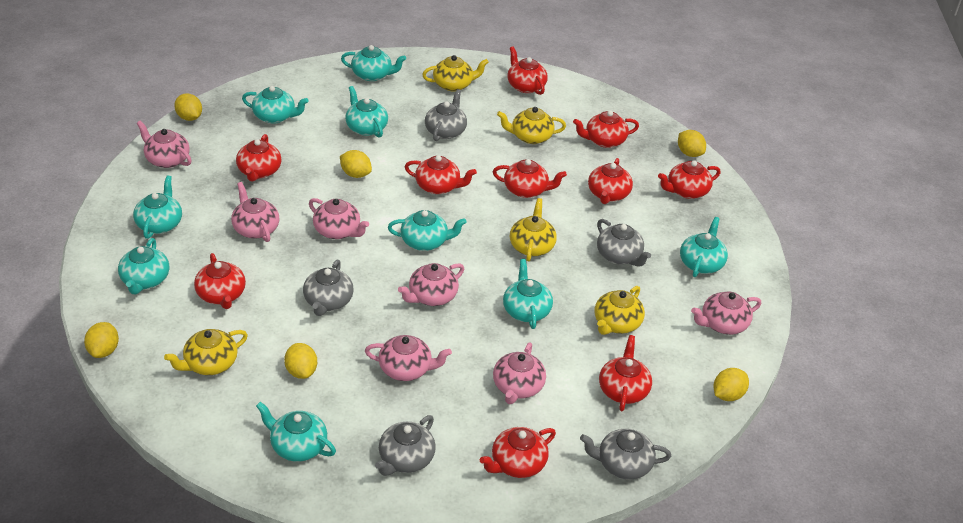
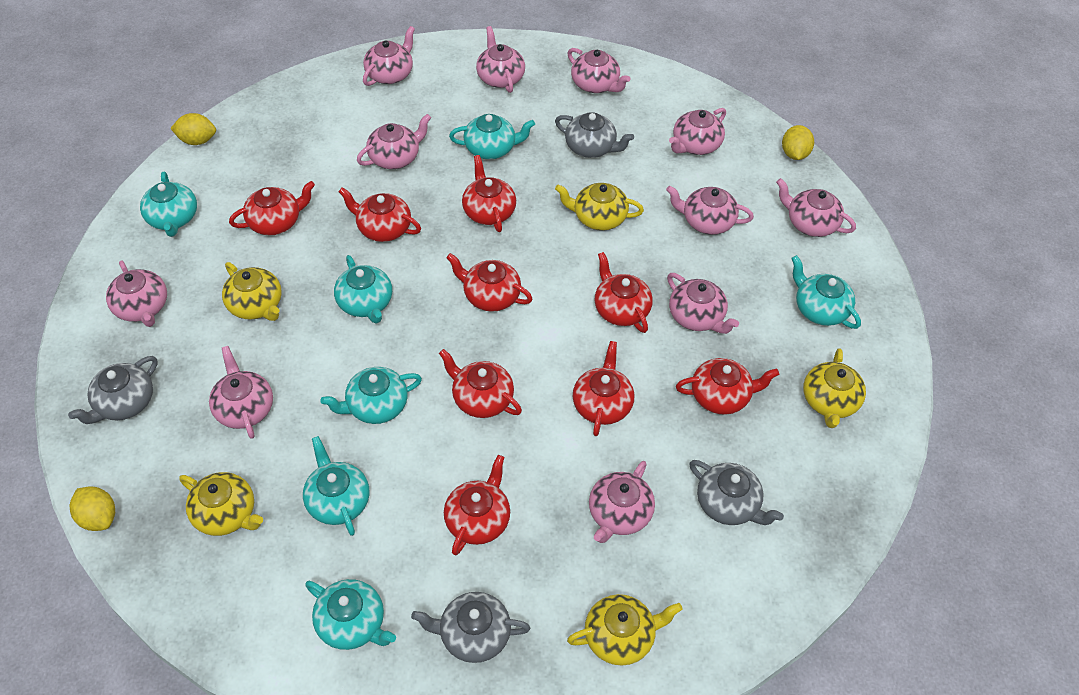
grey teapot: 5 -> 4
pink teapot: 7 -> 11
red teapot: 10 -> 9
turquoise teapot: 9 -> 7
yellow lemon: 6 -> 3

